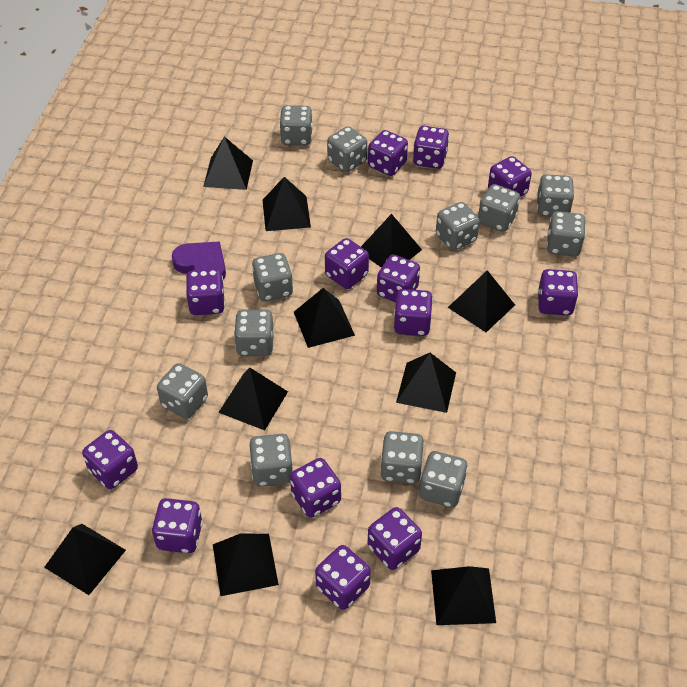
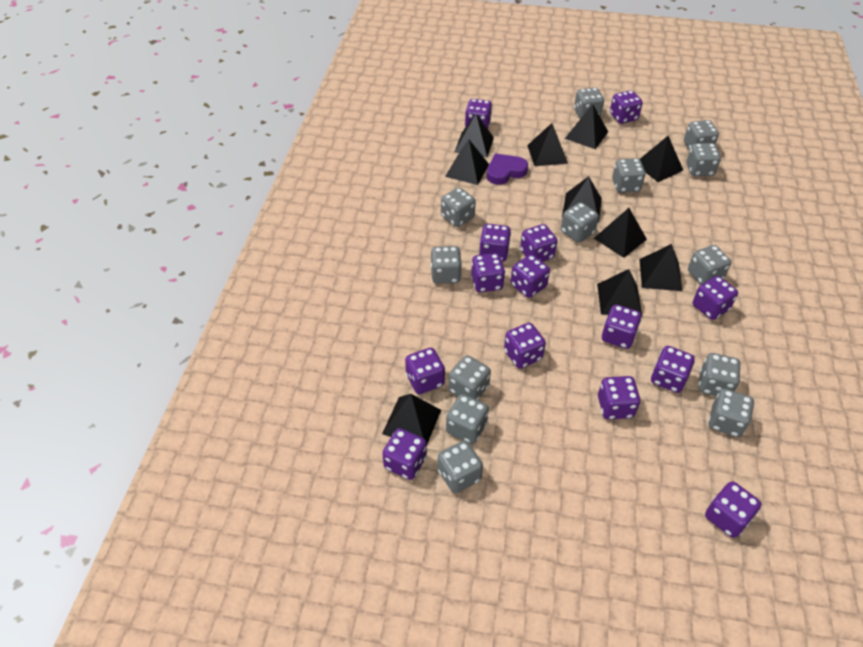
grey dice: 12 -> 13
purple dice: 13 -> 14

